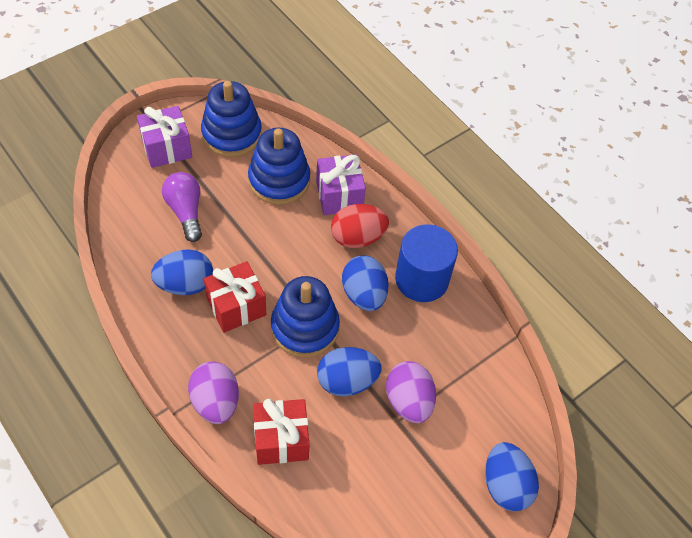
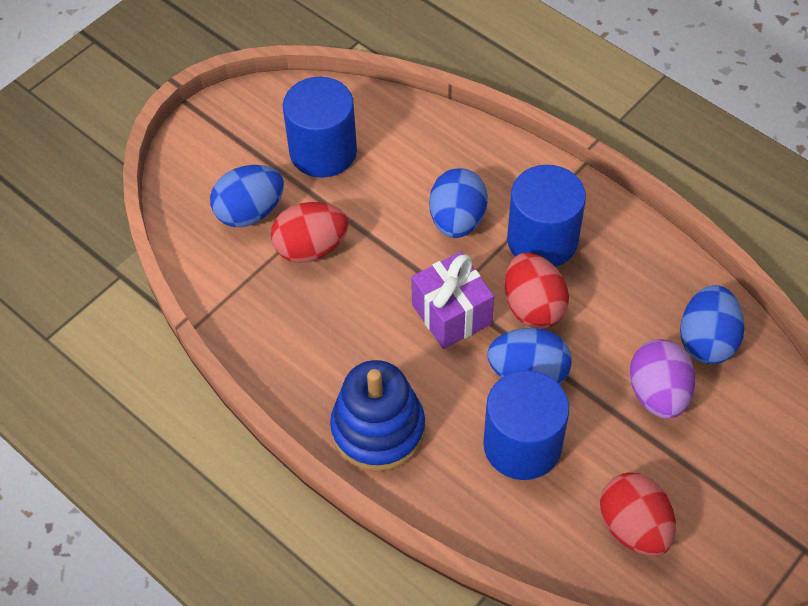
blue cylinder: 1 -> 3
blue stacking toy: 3 -> 1
purple egg: 2 -> 1
purple gift: 2 -> 1
purple light bulb: 1 -> 0
red egg: 1 -> 3
red gift: 2 -> 0

